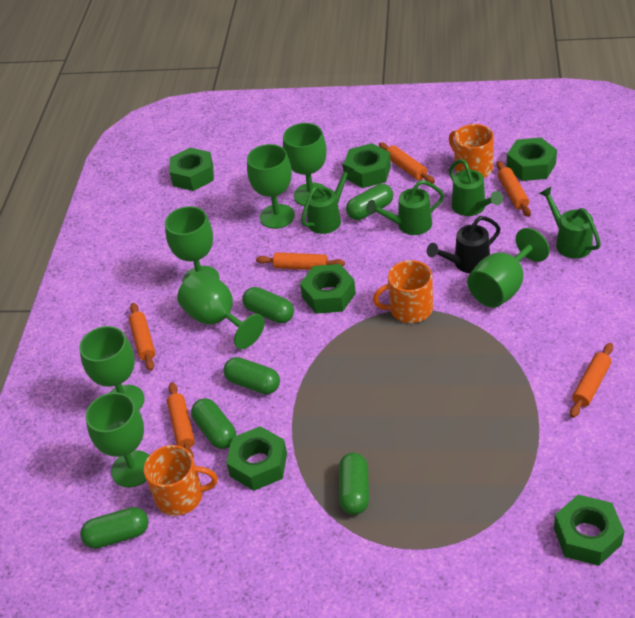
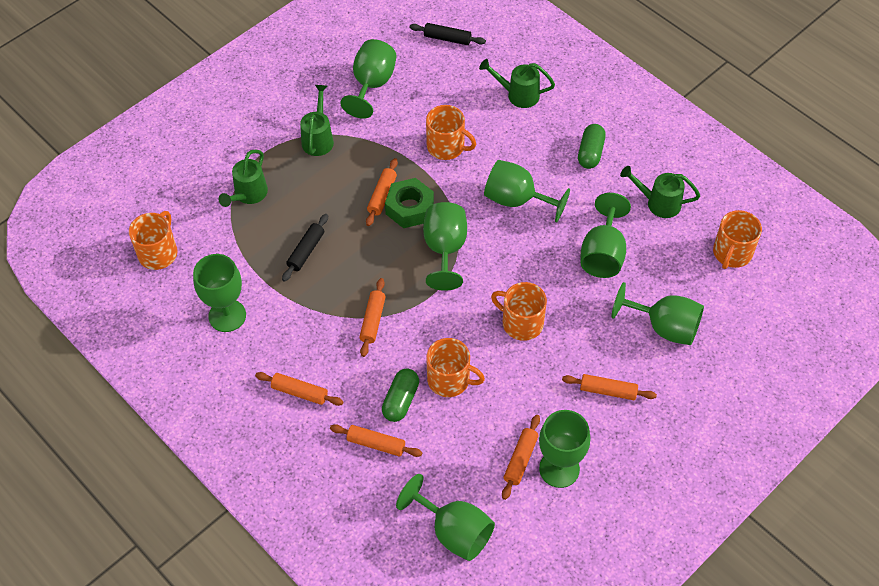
black rolling pin: 0 -> 2
black watering can: 1 -> 0
green capsule: 6 -> 2
green goblet: 7 -> 8
green nut: 6 -> 1
orange mug: 3 -> 5

